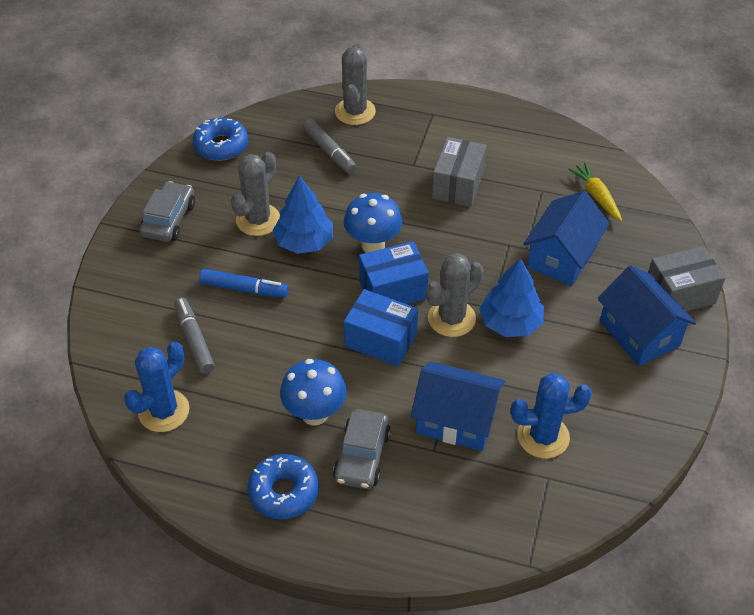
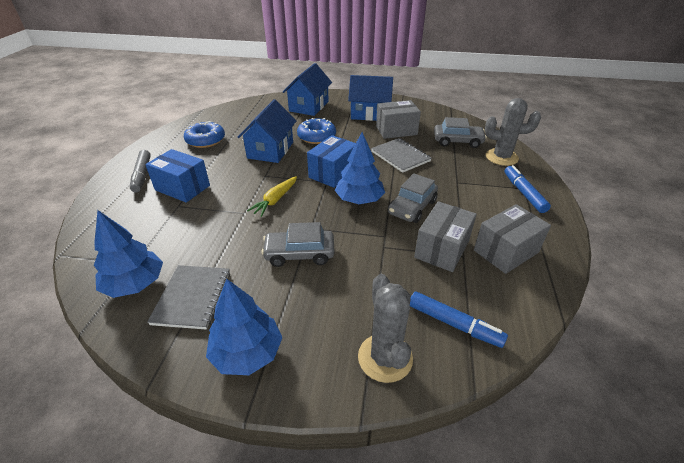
blue cactus: 2 -> 0
blue marker: 1 -> 2
blue mushroom: 2 -> 0
blue tree: 2 -> 3
grey box: 2 -> 3
grey cactus: 3 -> 2
grey car: 2 -> 3
grey marker: 2 -> 1
grey notebook: 0 -> 2

